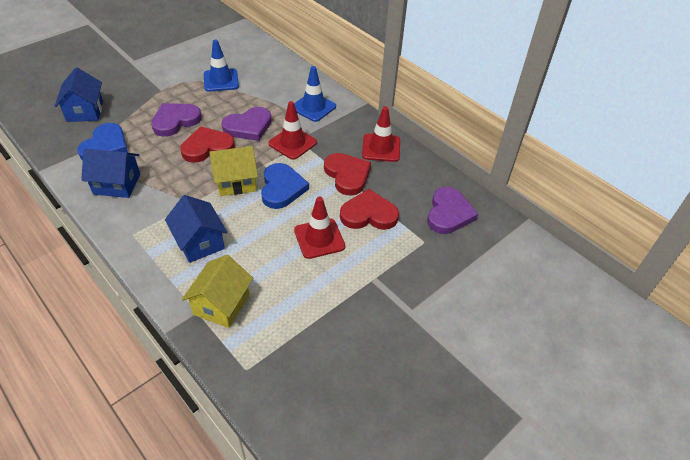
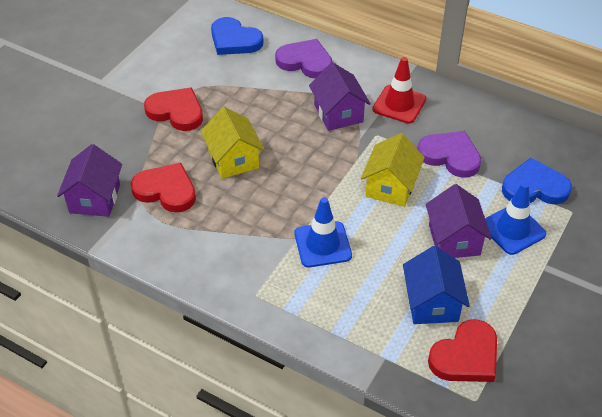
blue house: 3 -> 1
purple heart: 3 -> 2
purple house: 0 -> 3
red traffic cone: 3 -> 1

